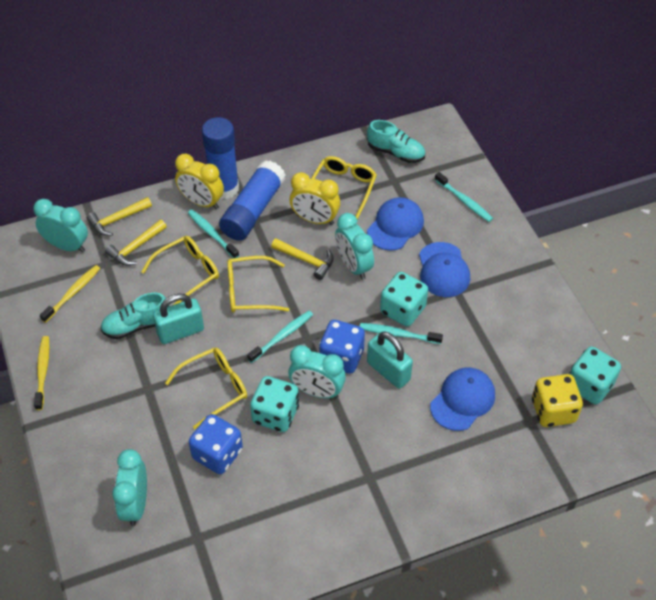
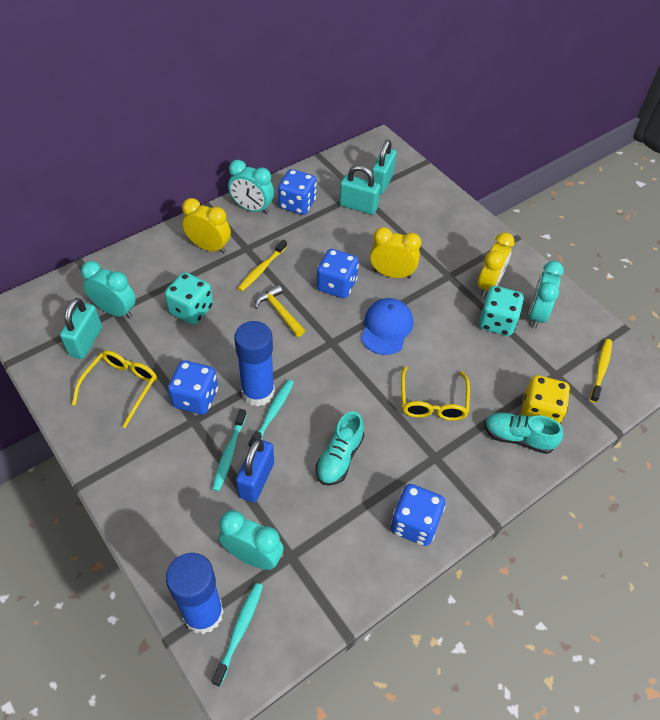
blue cap: 3 -> 1
blue dice: 2 -> 4
blue padlock: 0 -> 1
turquoise dice: 3 -> 2
turquoise padlock: 2 -> 3
turquoise toothbrush: 4 -> 3
yellow clock: 2 -> 3
yellow glasses: 4 -> 2
yellow hammer: 3 -> 1

